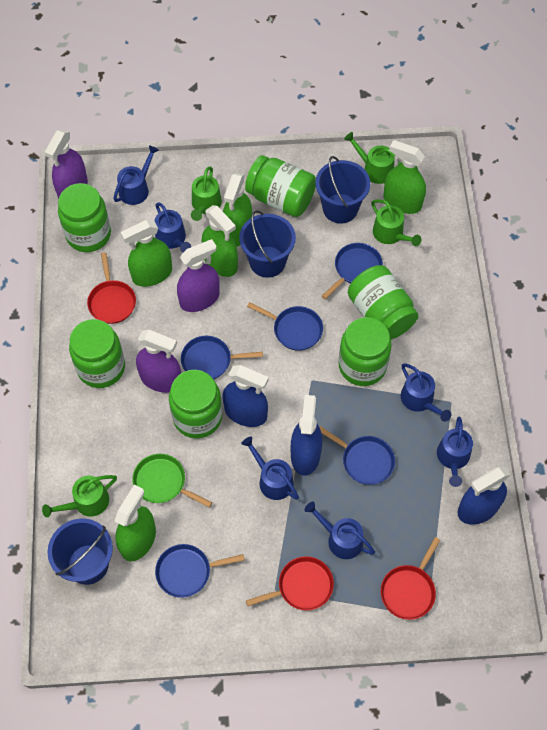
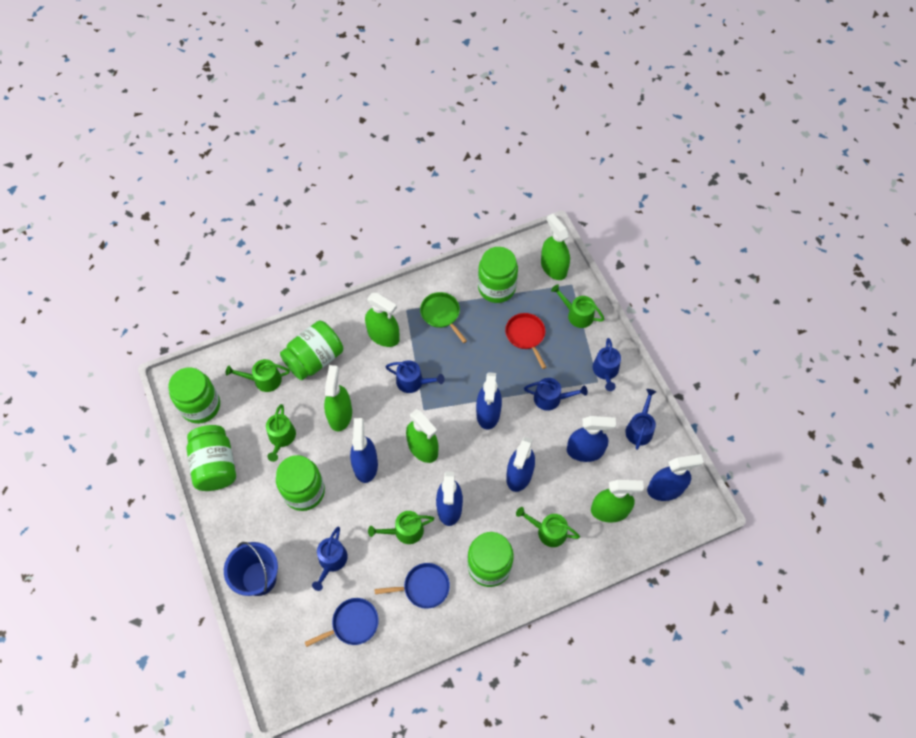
blue bucket: 3 -> 1
blue pan: 5 -> 2
blue spray bottle: 3 -> 6
blue watering can: 6 -> 5
green watering can: 4 -> 5
purple spray bottle: 3 -> 0
red pan: 3 -> 1

